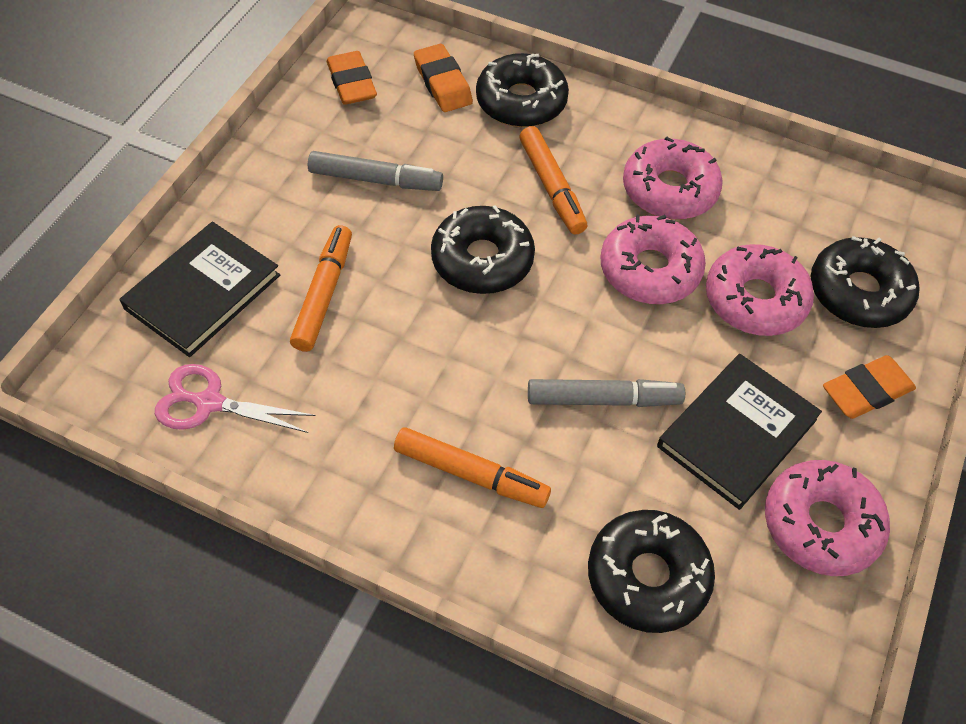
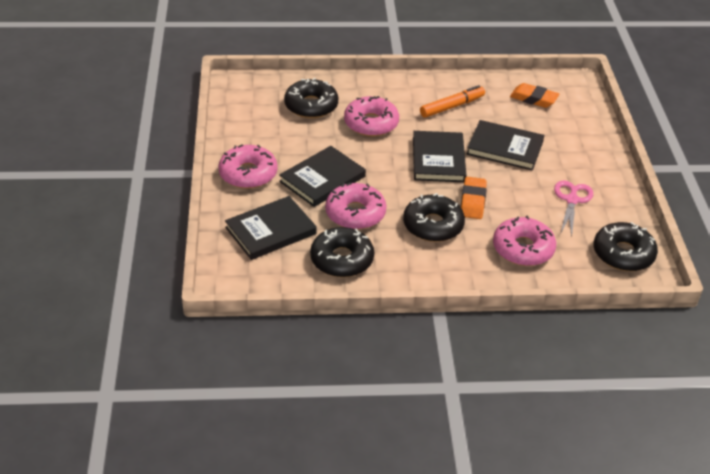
black book: 2 -> 4
grey marker: 2 -> 0
orange eraser: 3 -> 2
orange marker: 3 -> 1

